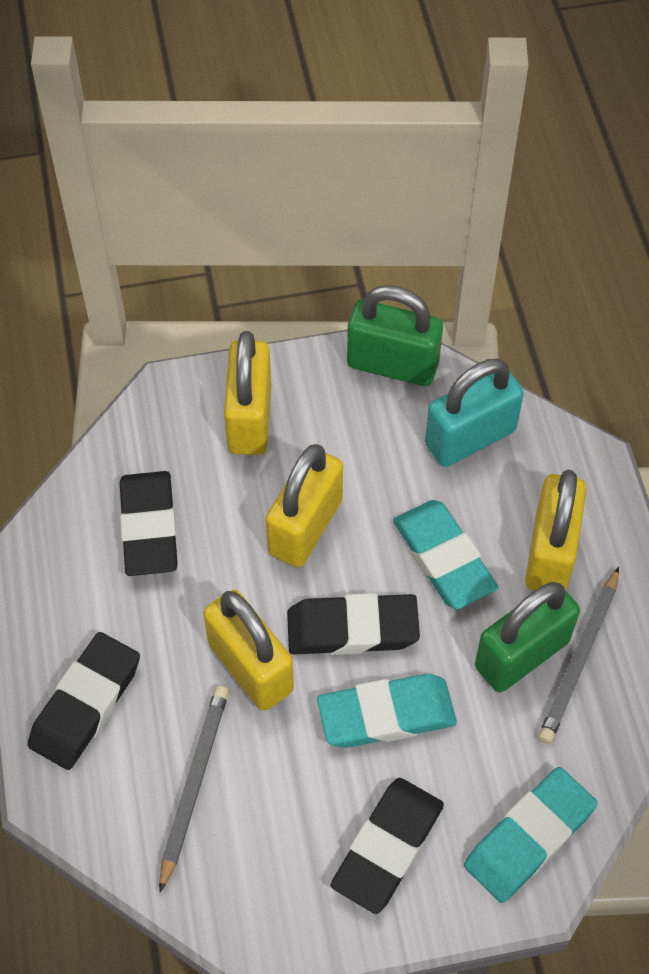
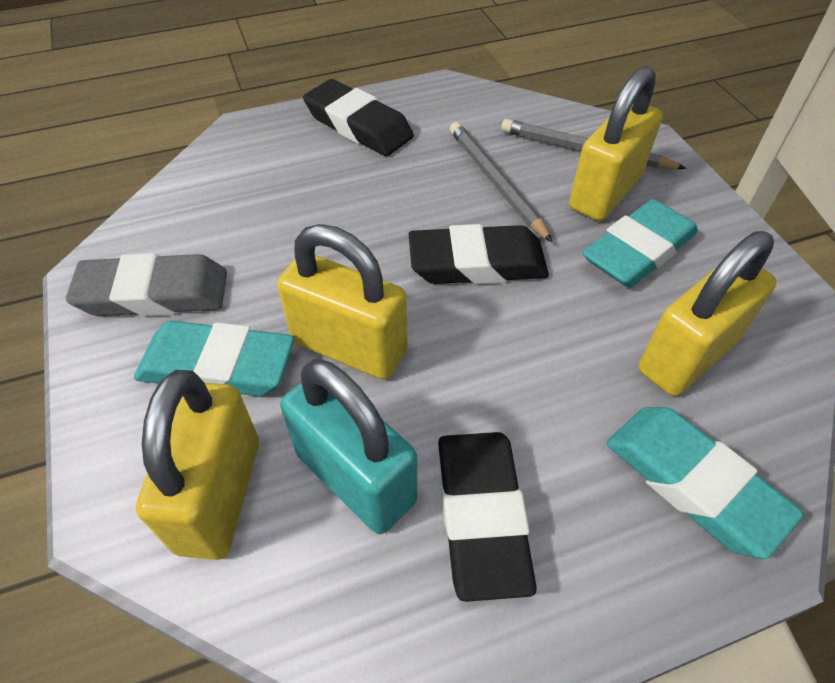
black eraser: 4 -> 3
green padlock: 2 -> 0
grey eraser: 0 -> 1

